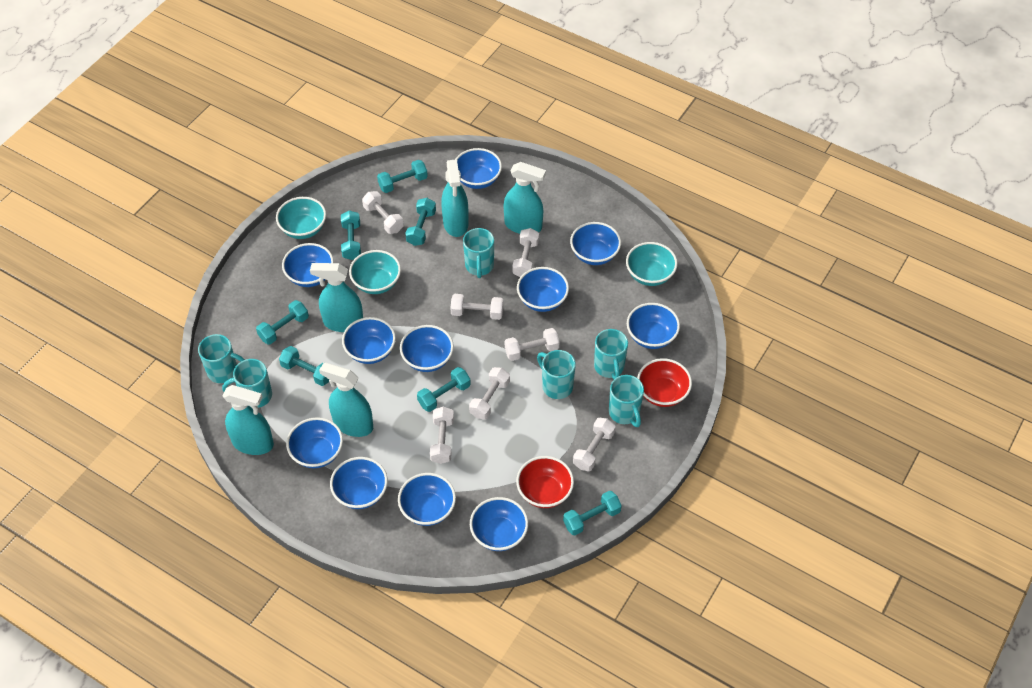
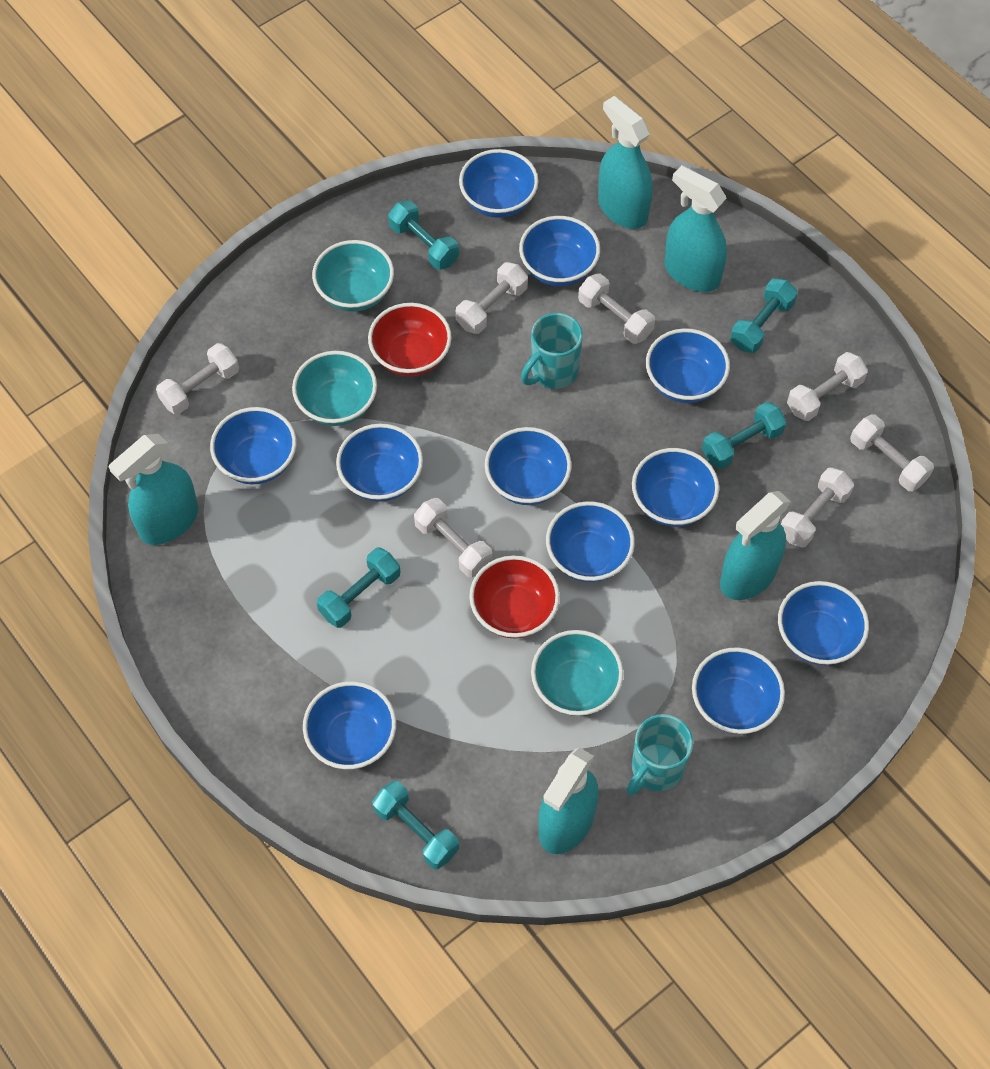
turquoise dumbbell: 7 -> 5
turquoise mug: 6 -> 2

